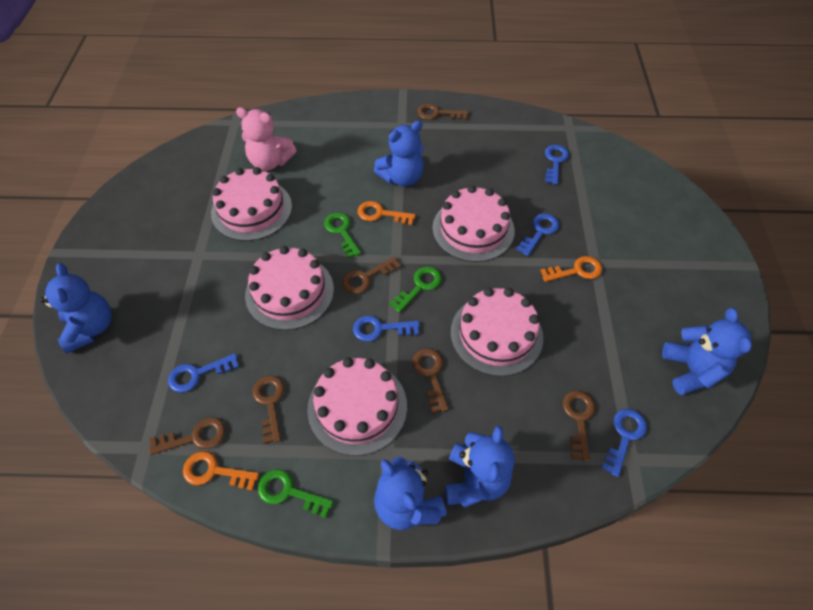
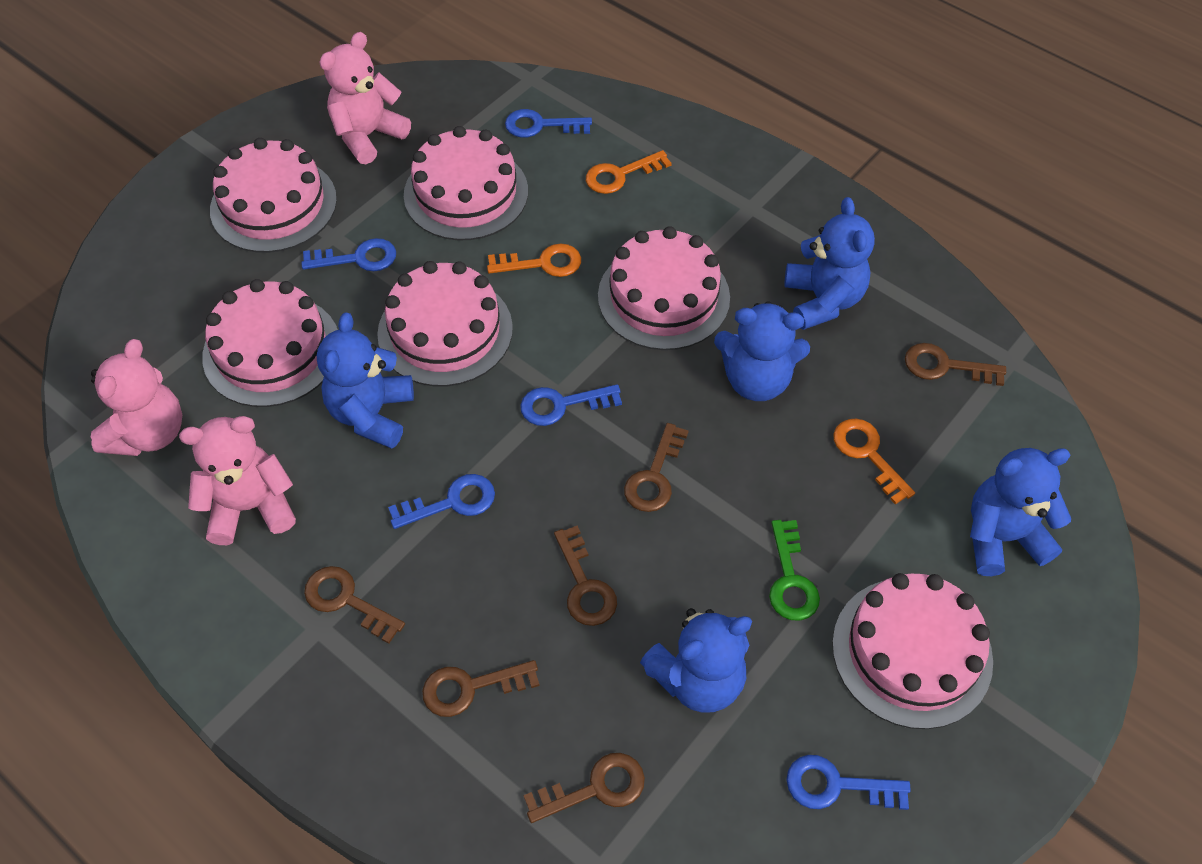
green key: 3 -> 1
pink cake: 5 -> 6
pink teddy bear: 1 -> 3

